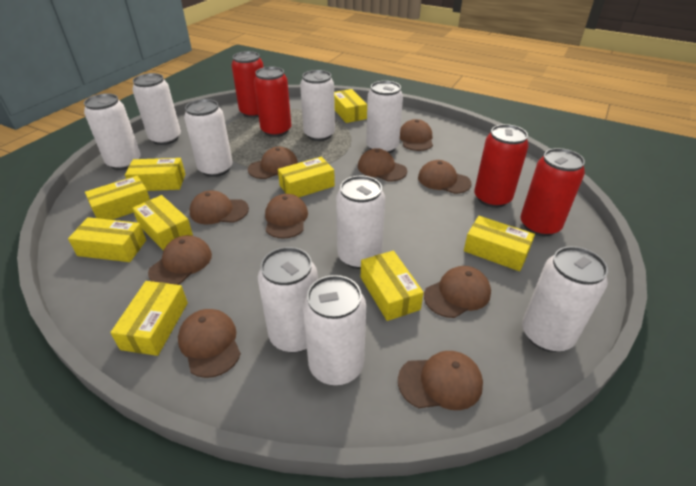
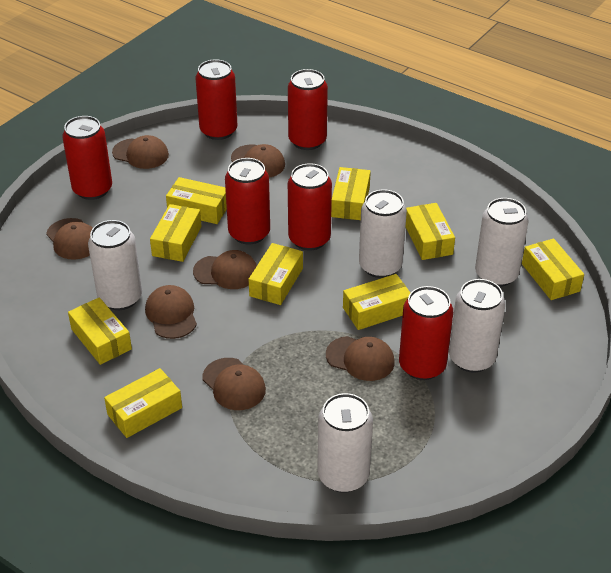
brown cap: 10 -> 7
red can: 4 -> 6
white can: 9 -> 5

